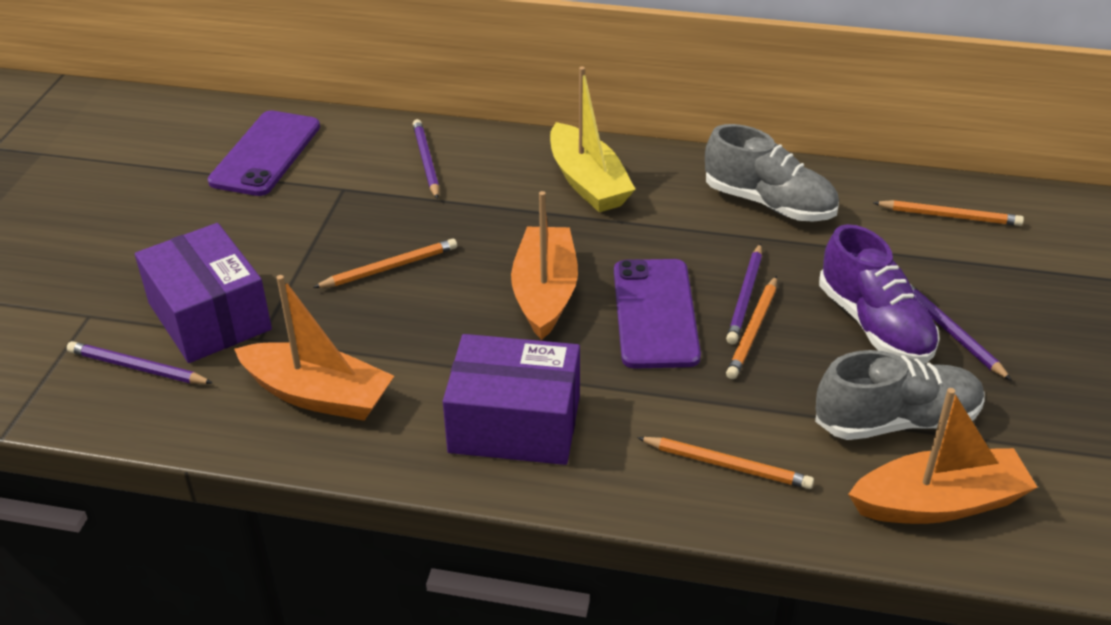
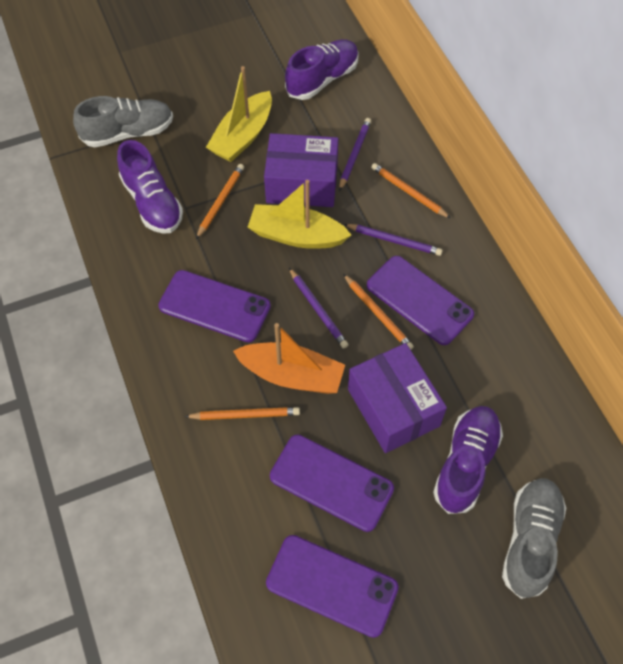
orange boat: 3 -> 1
purple pencil: 4 -> 3
purple phone: 2 -> 4
purple shoe: 1 -> 3
yellow boat: 1 -> 2

